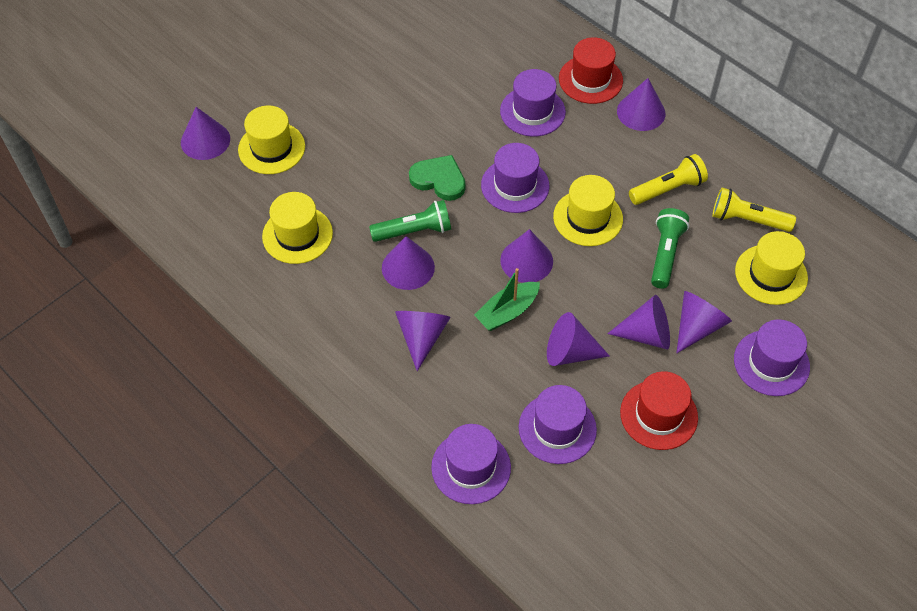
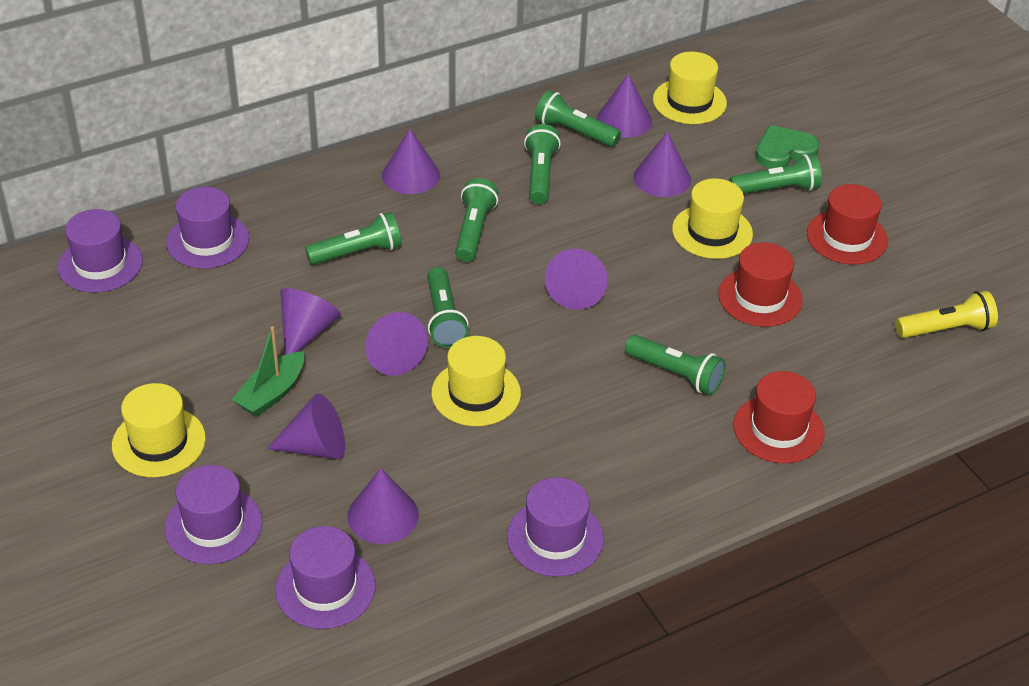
green flashlight: 2 -> 7
red hat: 2 -> 3
yellow flashlight: 2 -> 1

